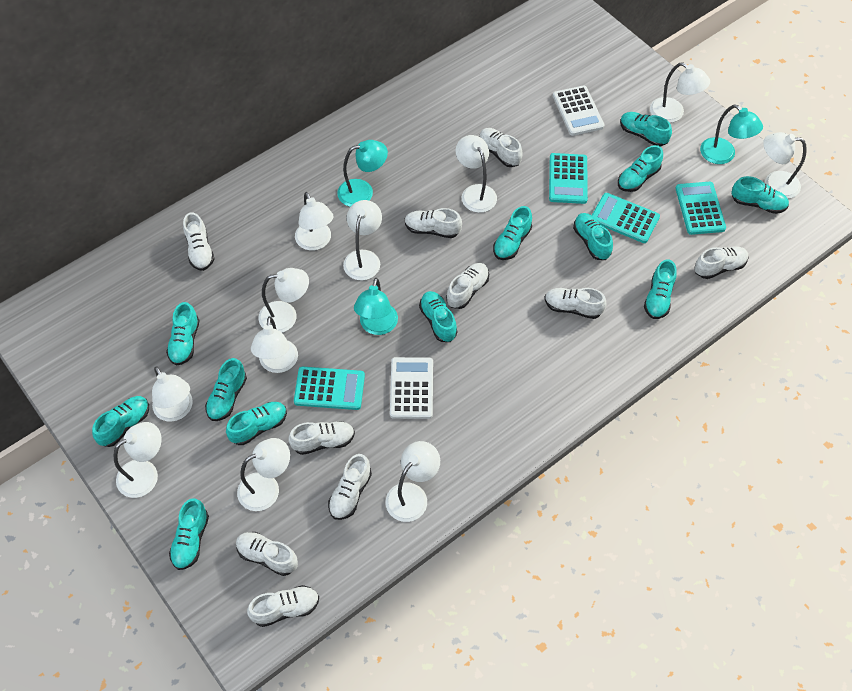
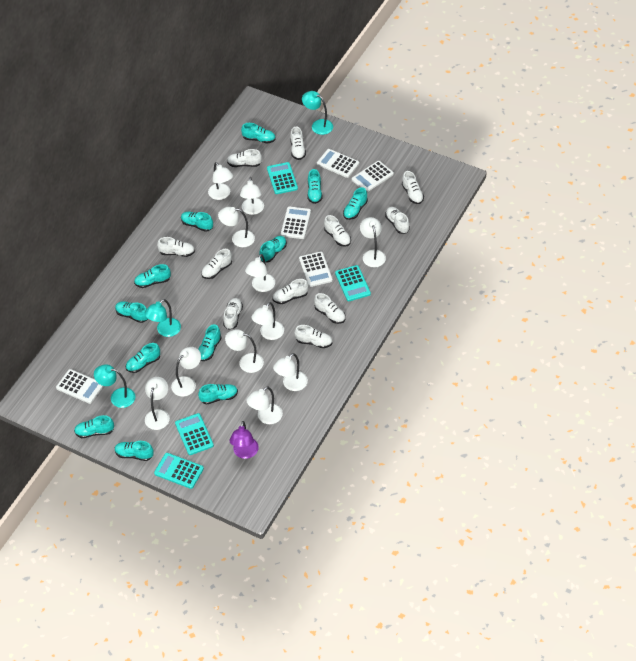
purple lamp: 0 -> 1
white calculator: 2 -> 5
white shoe: 10 -> 11

